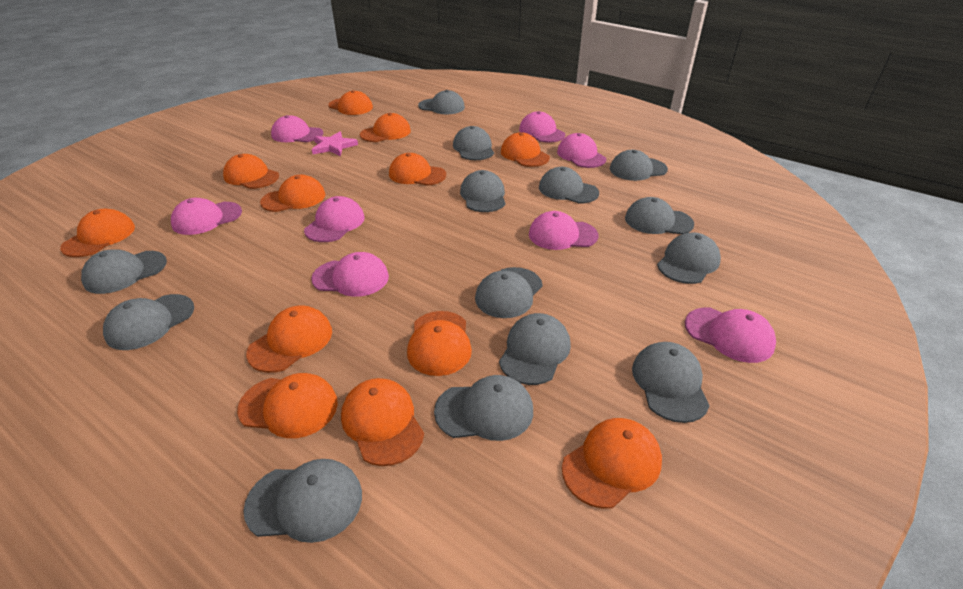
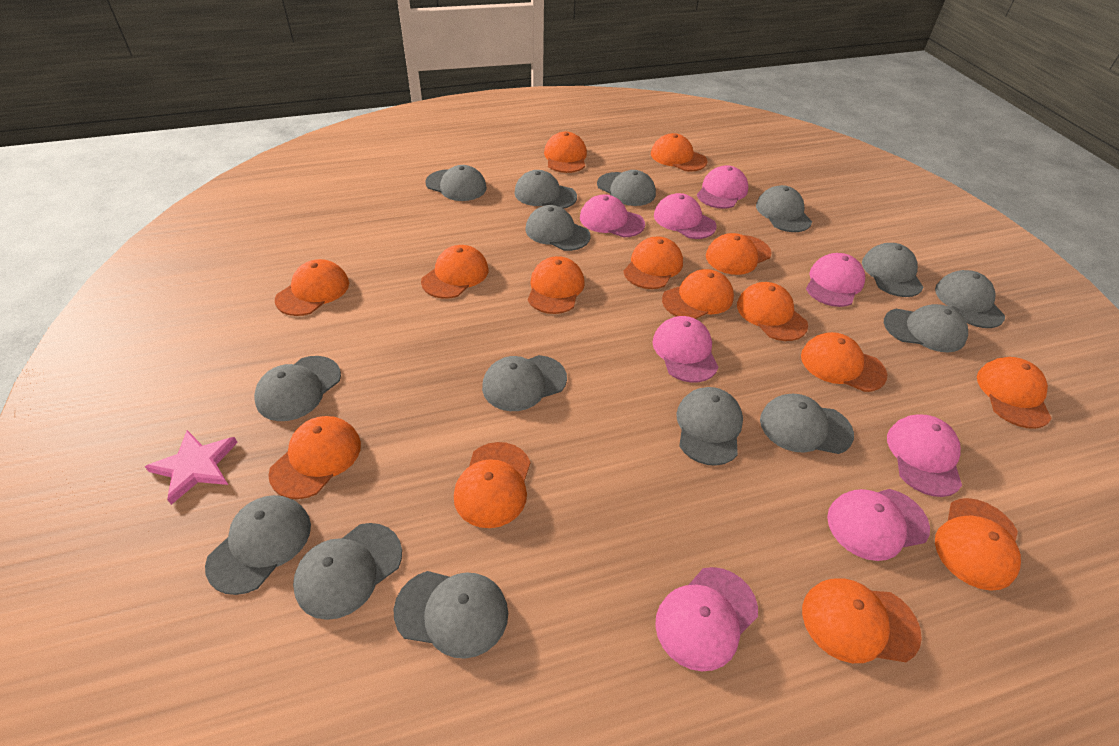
grey cap: 14 -> 15
orange cap: 12 -> 15

